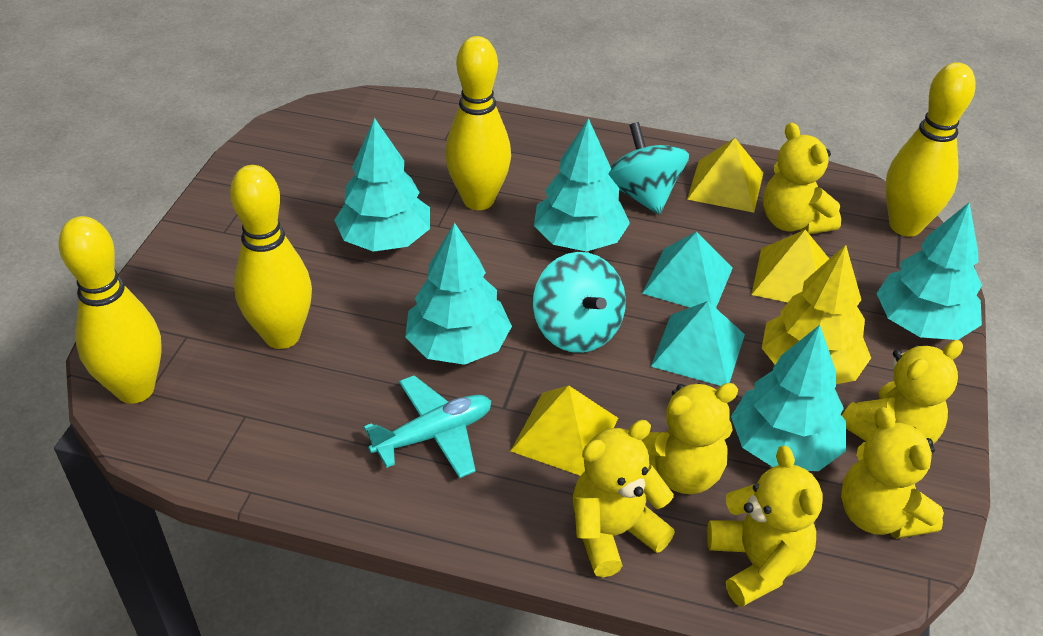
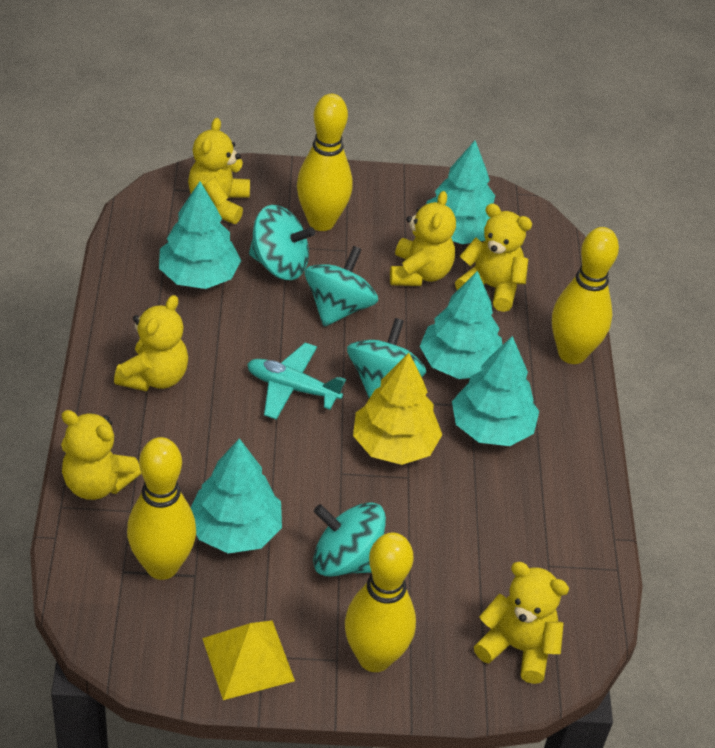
turquoise pyramid: 2 -> 0
turquoise spinning top: 2 -> 4
yellow pyramid: 3 -> 1

